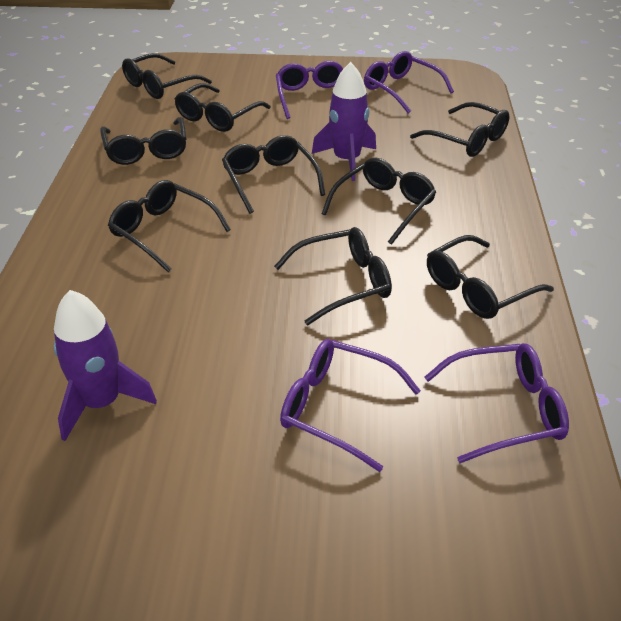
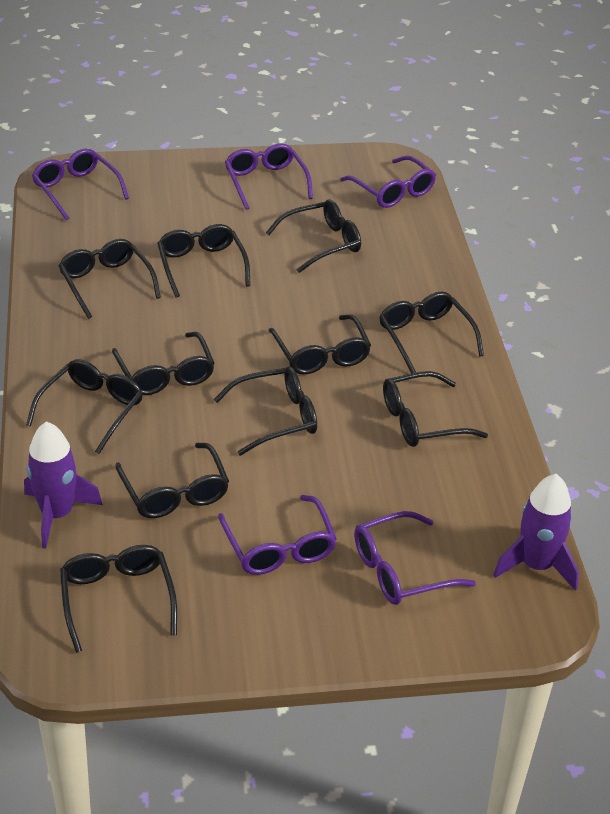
black glasses: 9 -> 11
purple glasses: 4 -> 5

